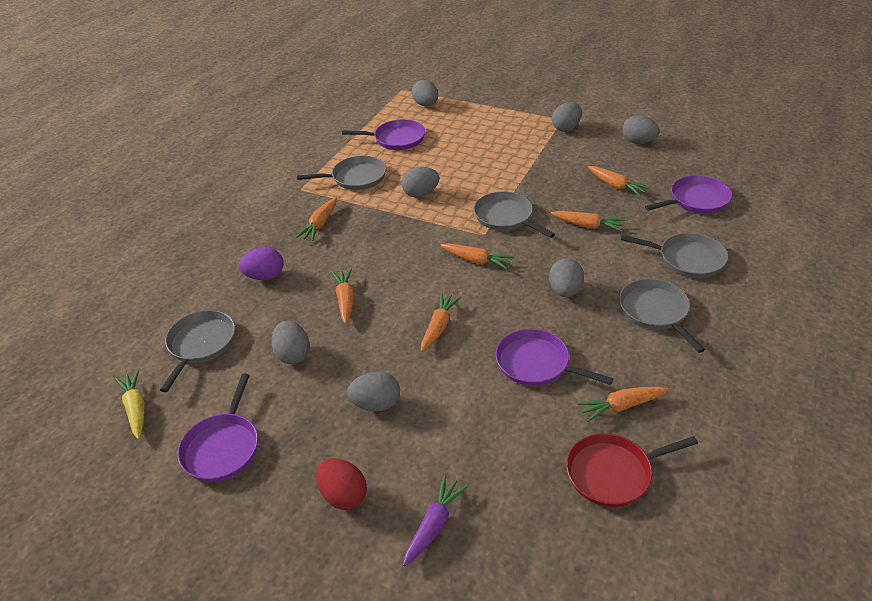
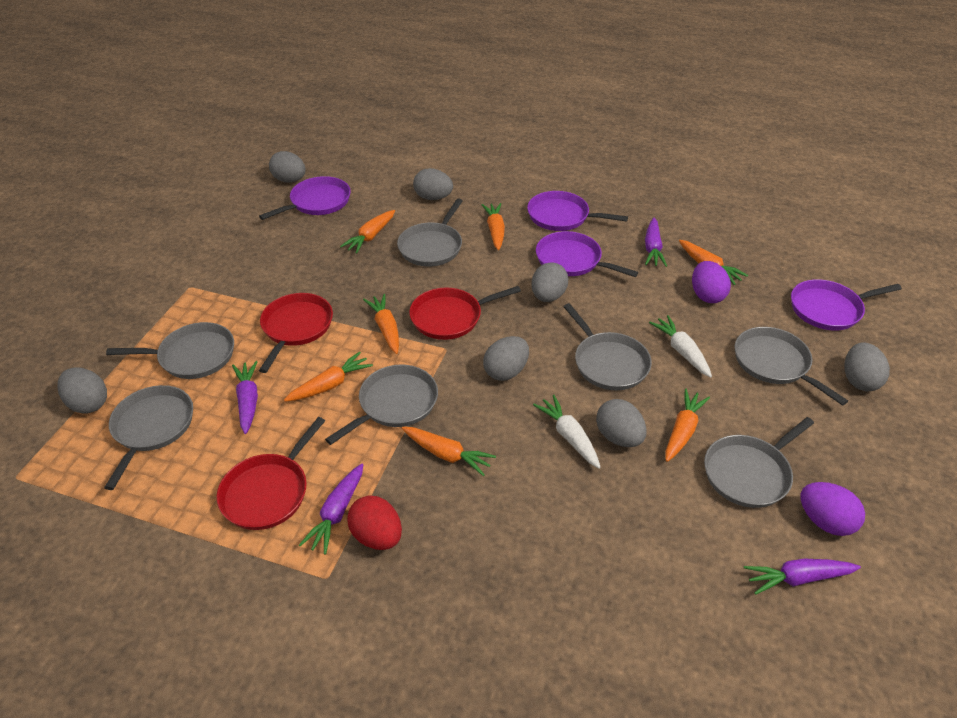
grey pan: 5 -> 7
purple carrot: 1 -> 4
purple egg: 1 -> 2
red pan: 1 -> 3
white carrot: 0 -> 2
yellow carrot: 1 -> 0

